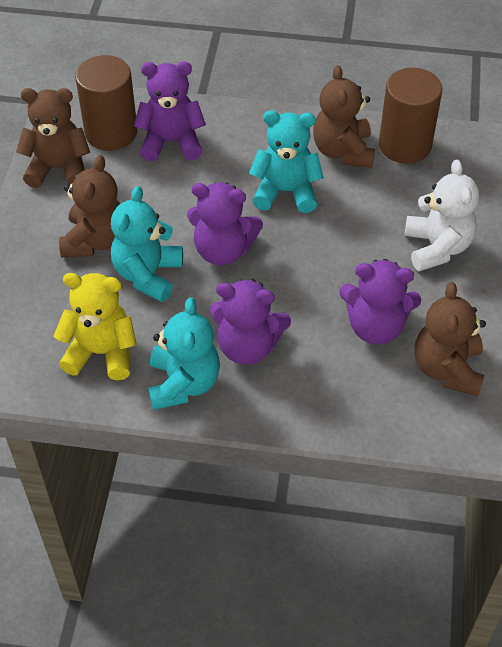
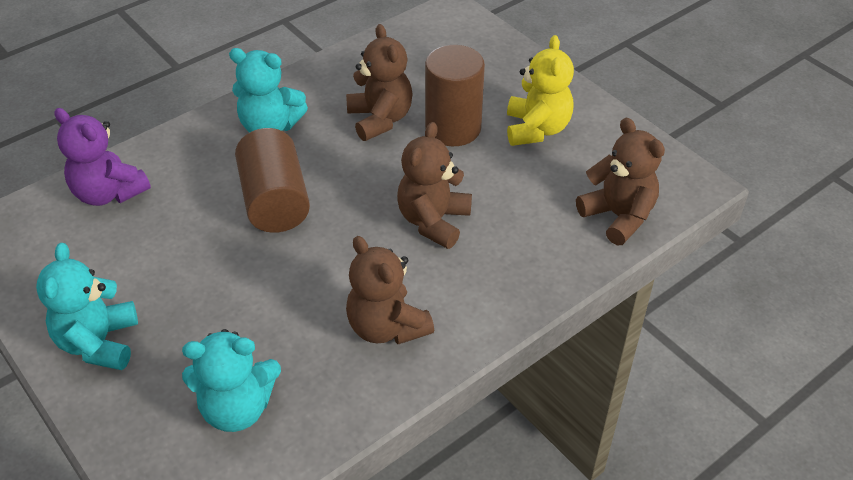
purple teddy bear: 4 -> 1
white teddy bear: 1 -> 0

